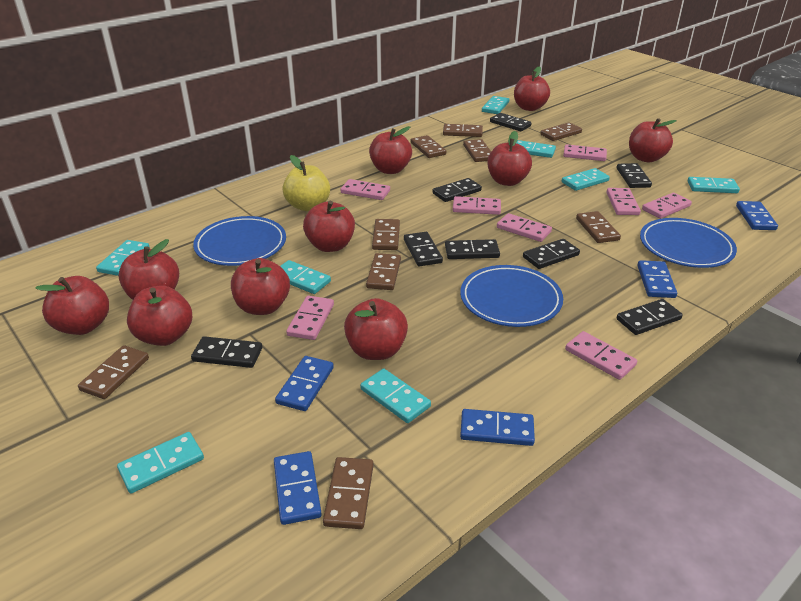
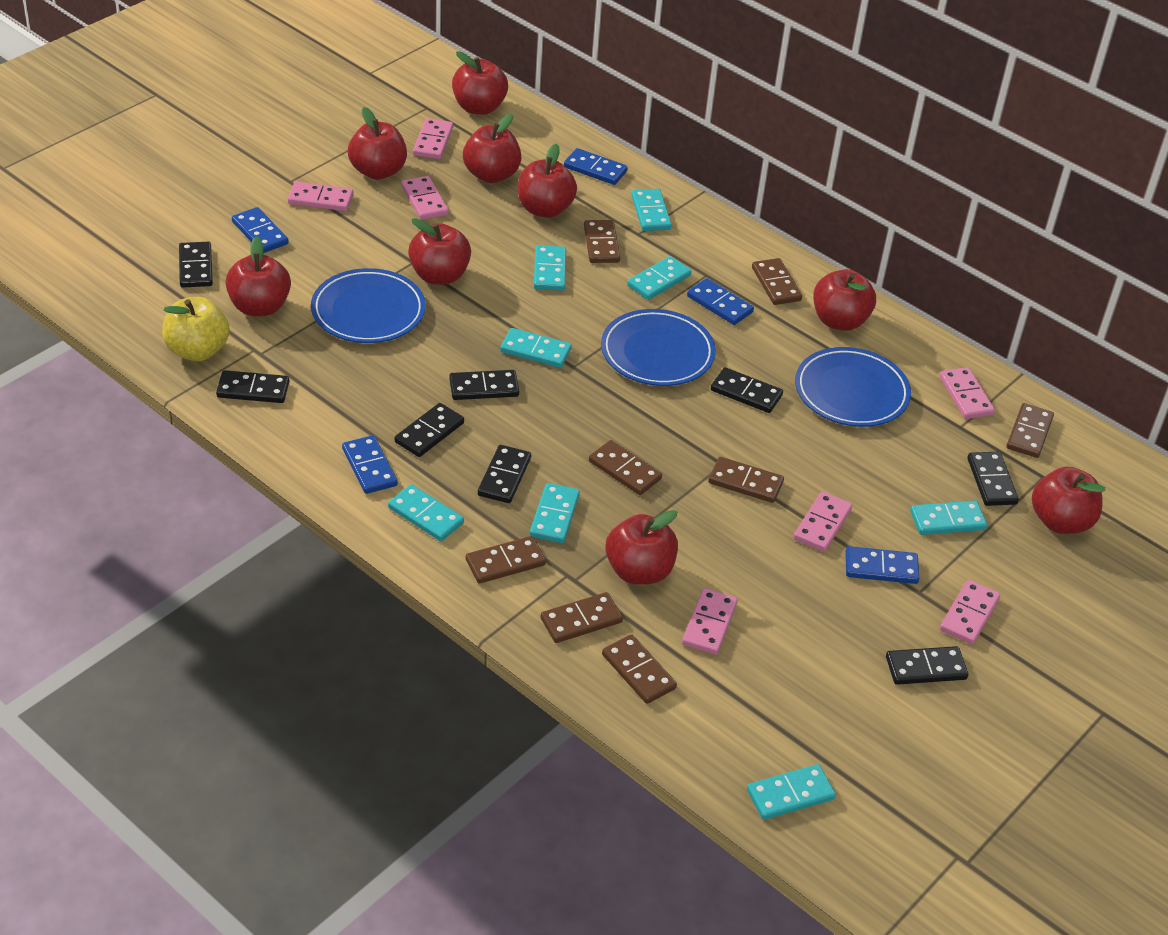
brown domino: 9 -> 8
pink domino: 8 -> 7
red apple: 10 -> 9

